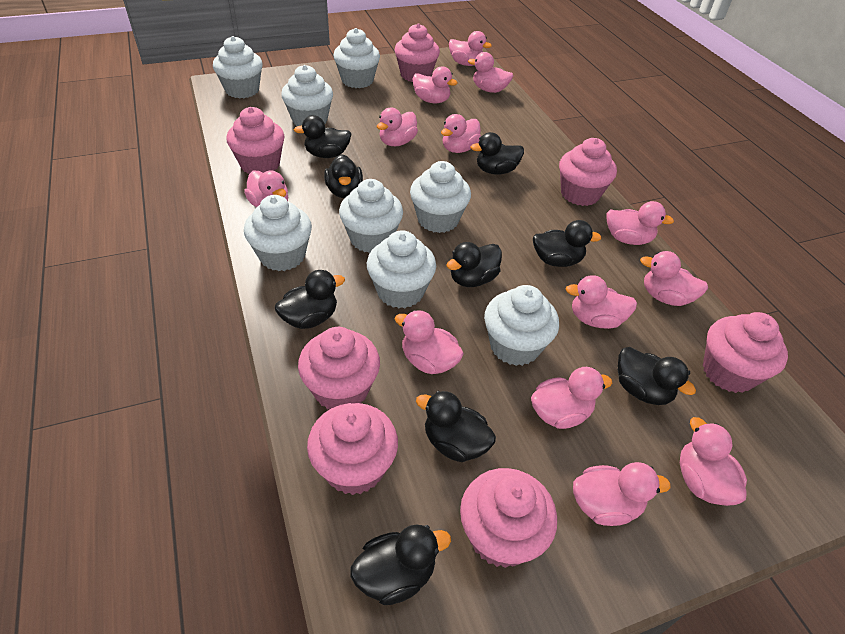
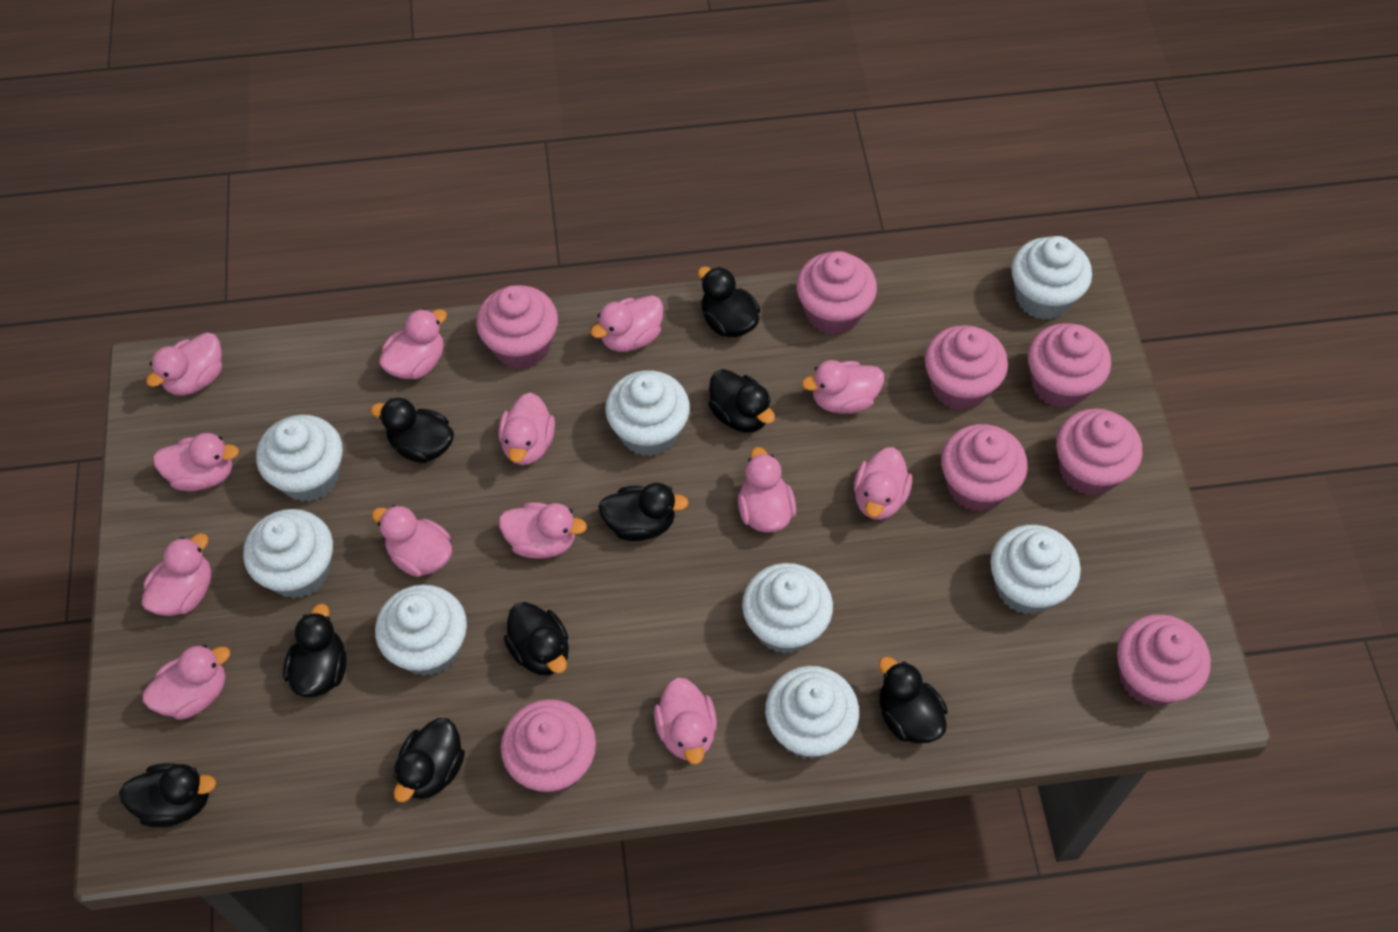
pink cupcake: 7 -> 8

